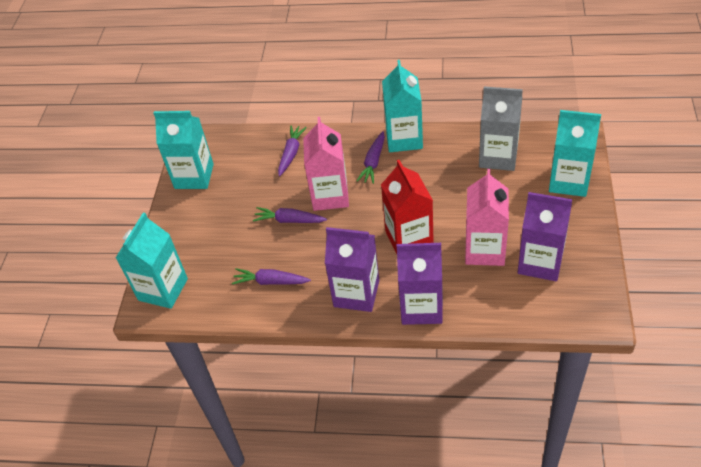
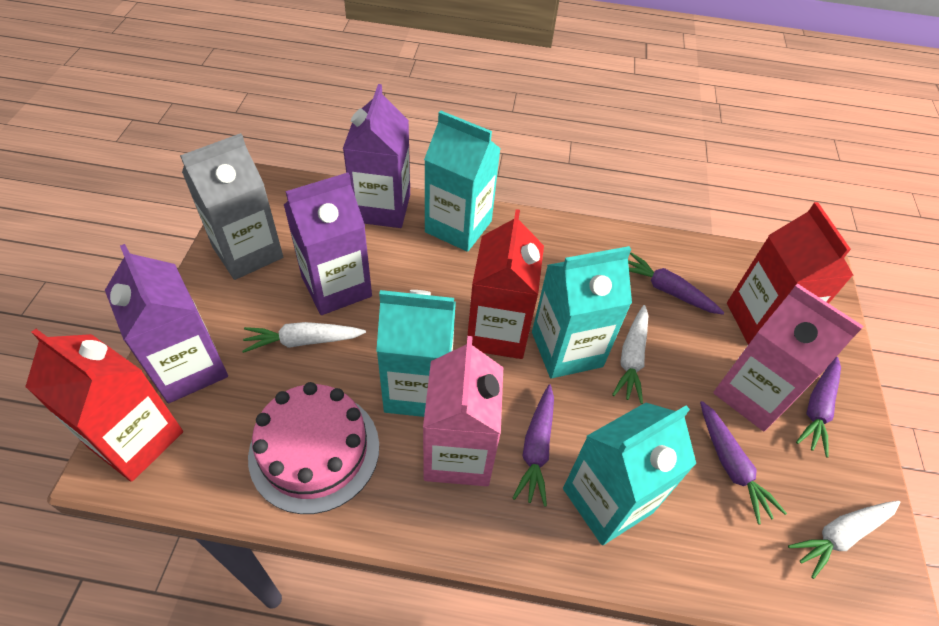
pink cake: 0 -> 1
red carton: 1 -> 3
white carrot: 0 -> 3

